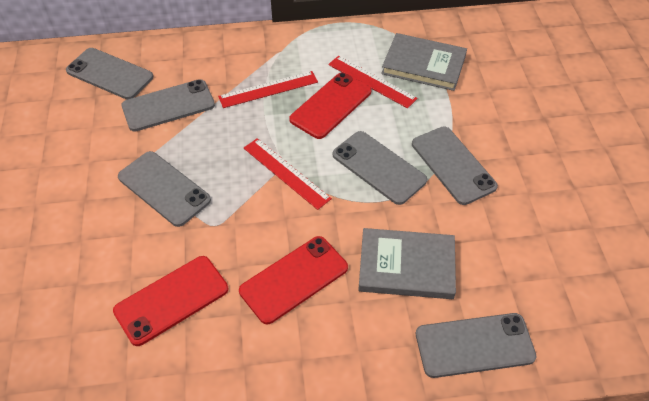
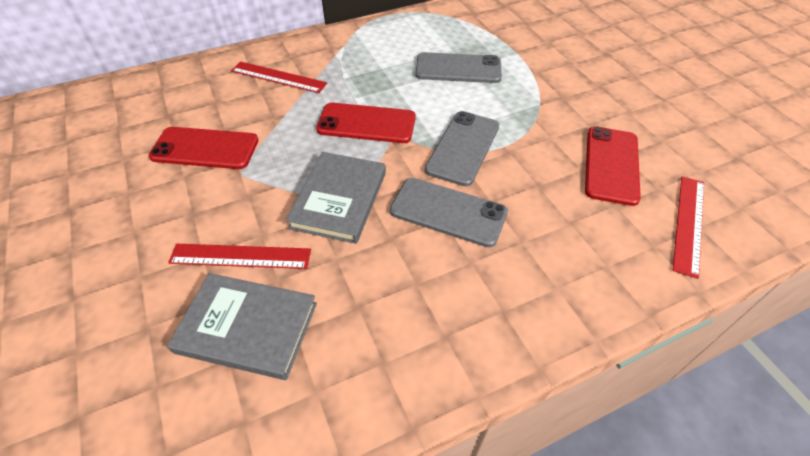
grey phone: 6 -> 3

